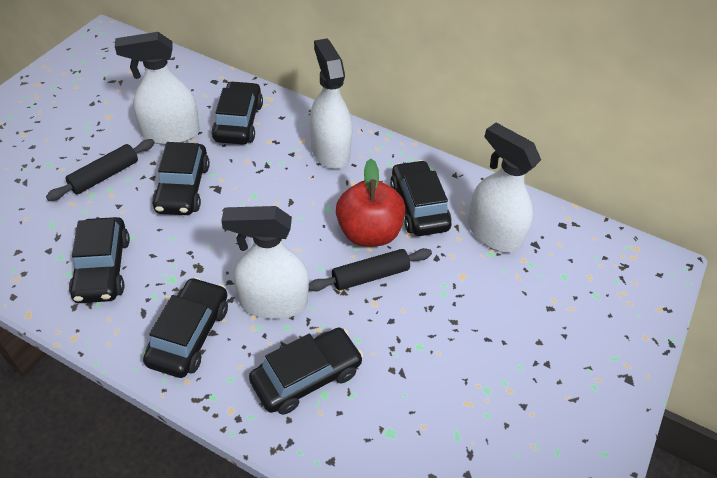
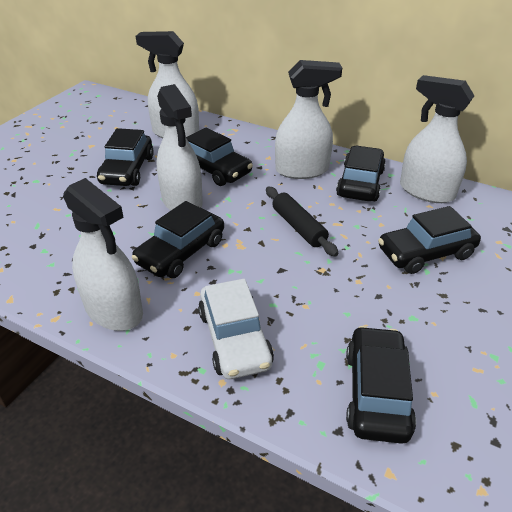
black rolling pin: 2 -> 1
red apple: 1 -> 0
white car: 0 -> 1
white spray bottle: 4 -> 5

